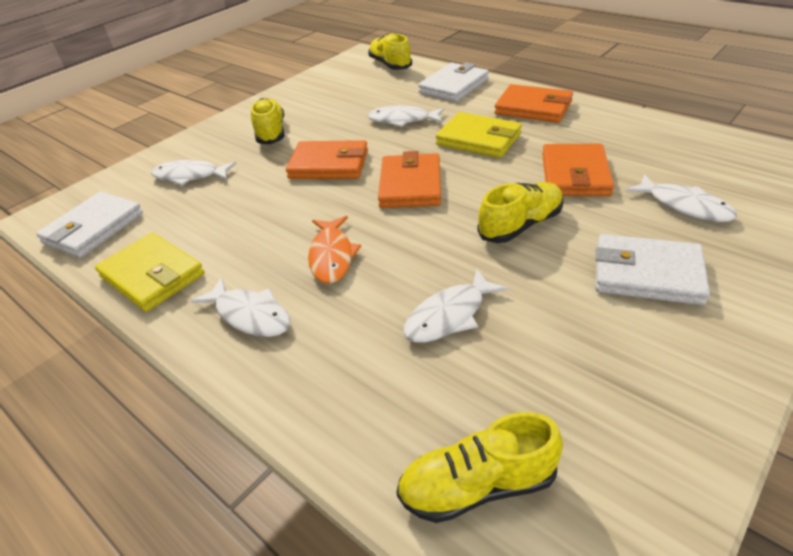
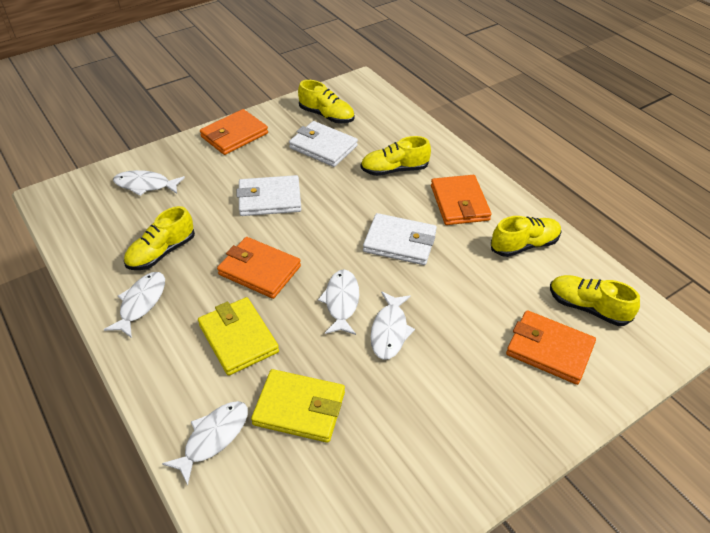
orange fish: 1 -> 0
yellow shoe: 4 -> 5

